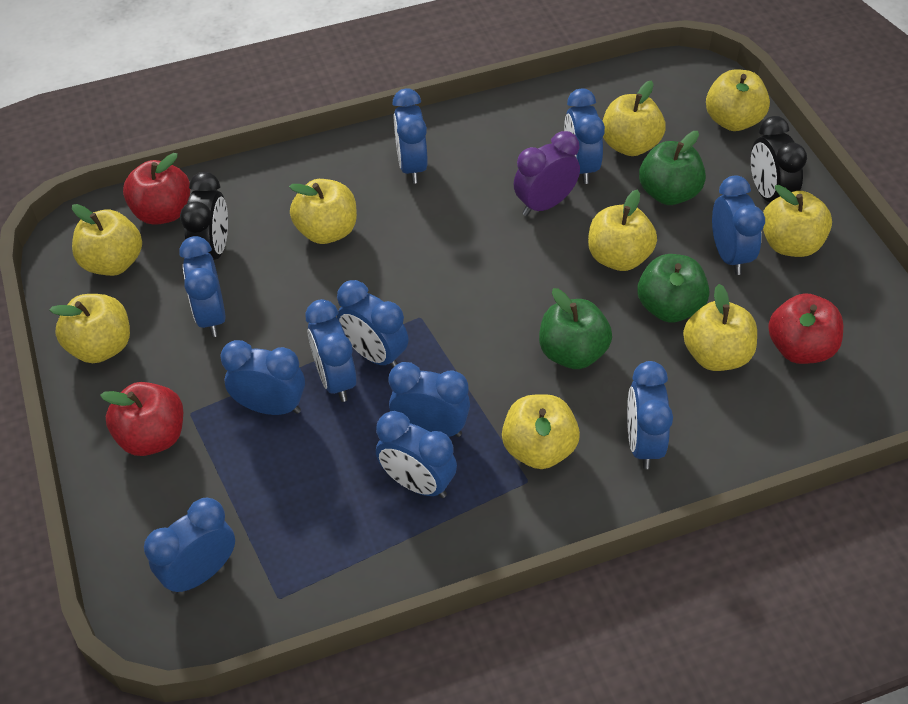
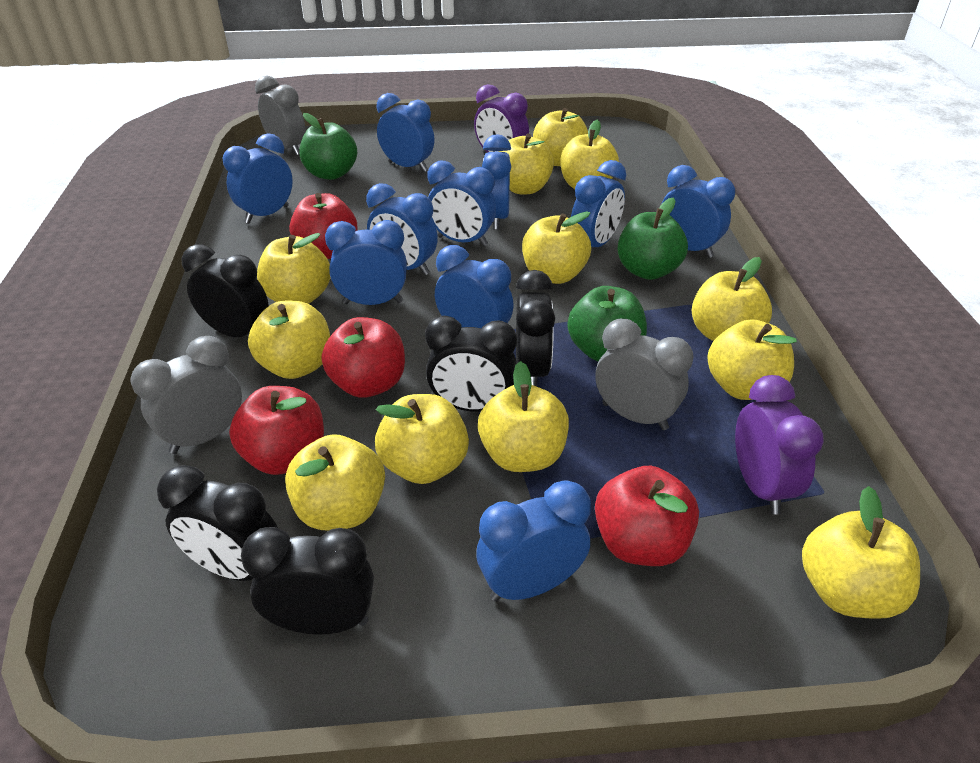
black clock: 2 -> 5
blue clock: 11 -> 10
grey clock: 0 -> 3
purple clock: 1 -> 2
red apple: 3 -> 4
yellow apple: 9 -> 12

